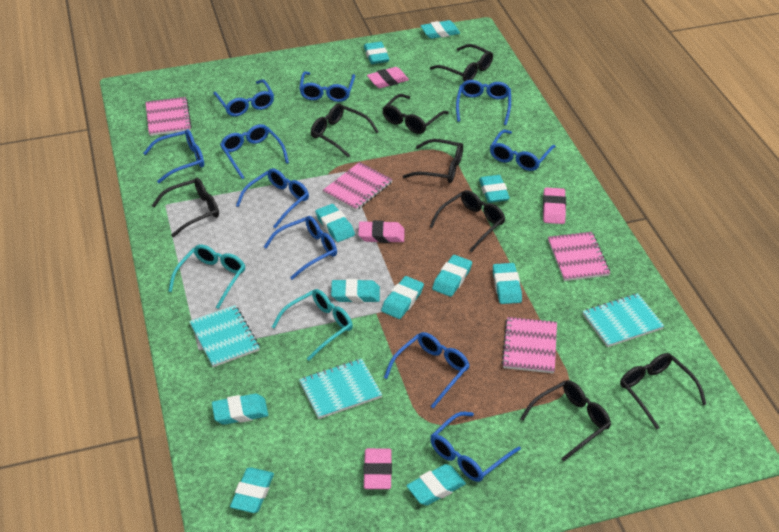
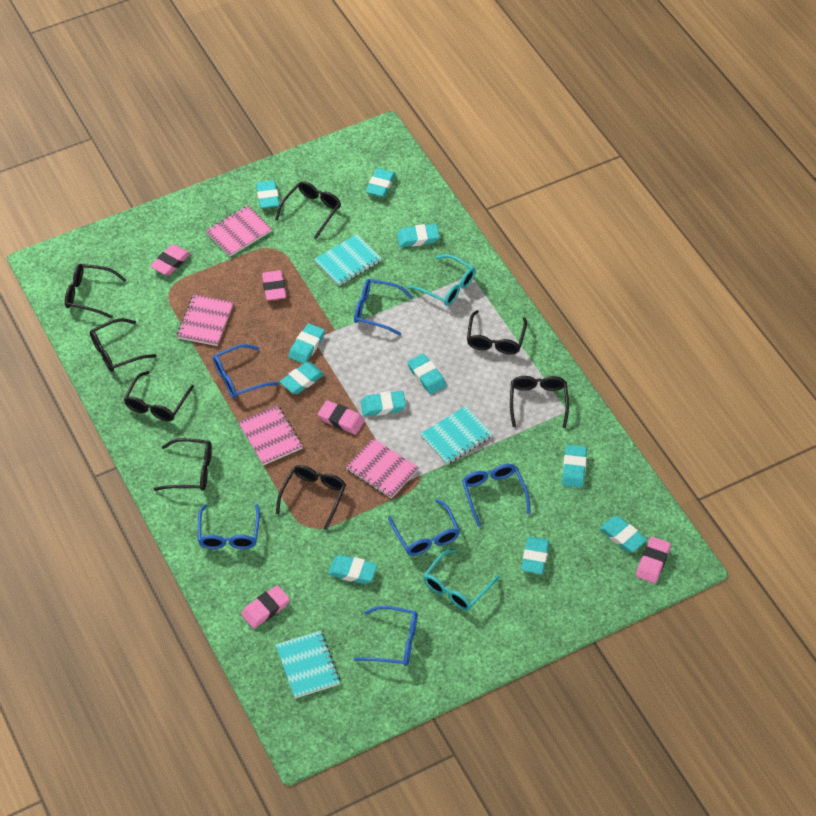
blue glasses: 10 -> 6
pink eraser: 4 -> 5

